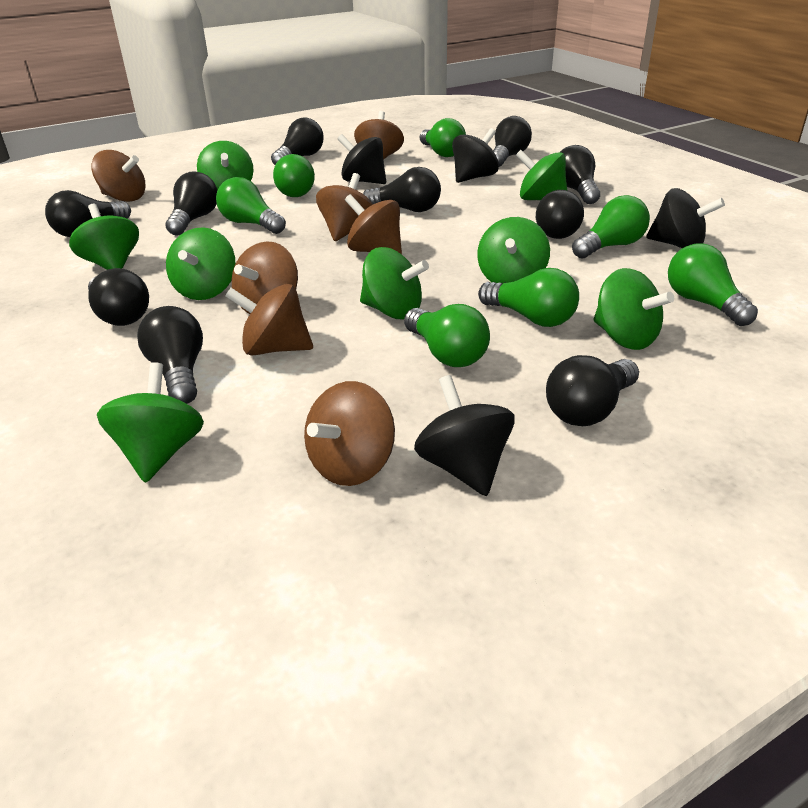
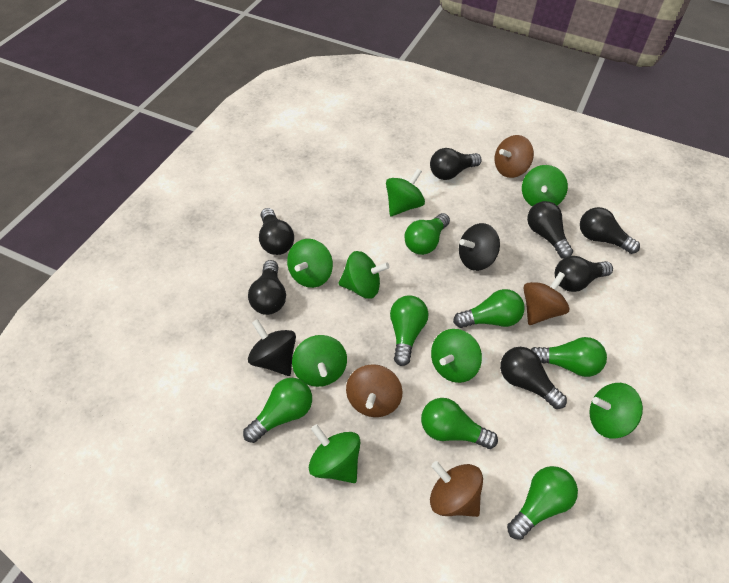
black light bulb: 10 -> 7
black spinning top: 4 -> 2
brown spinning top: 7 -> 4

